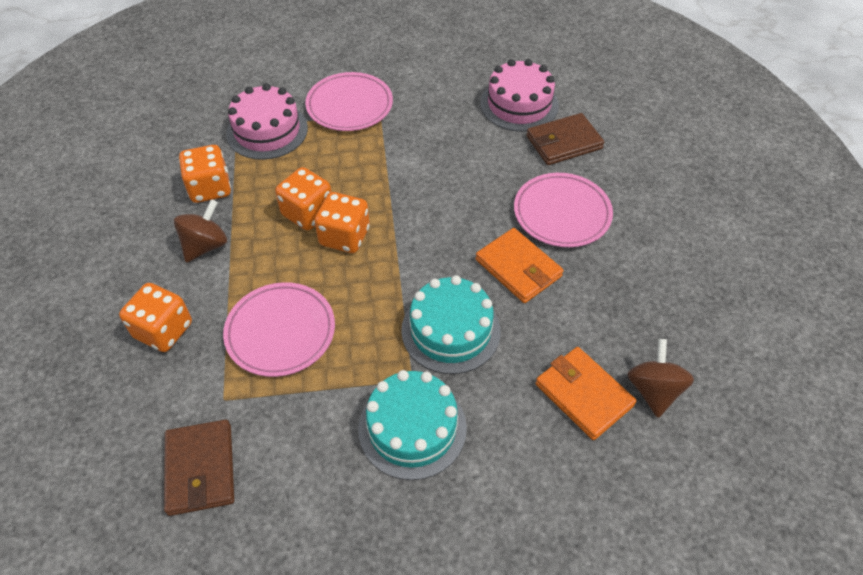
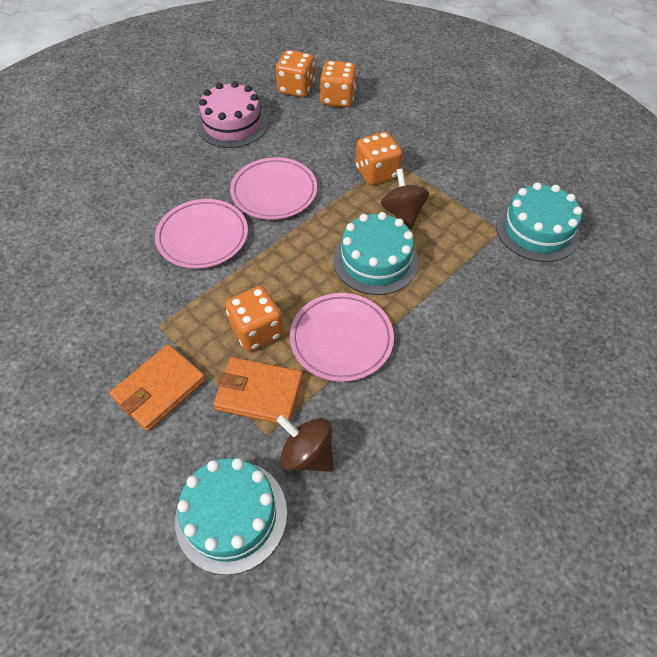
brown wallet: 2 -> 0
pink cake: 2 -> 1
turquoise cake: 2 -> 3

